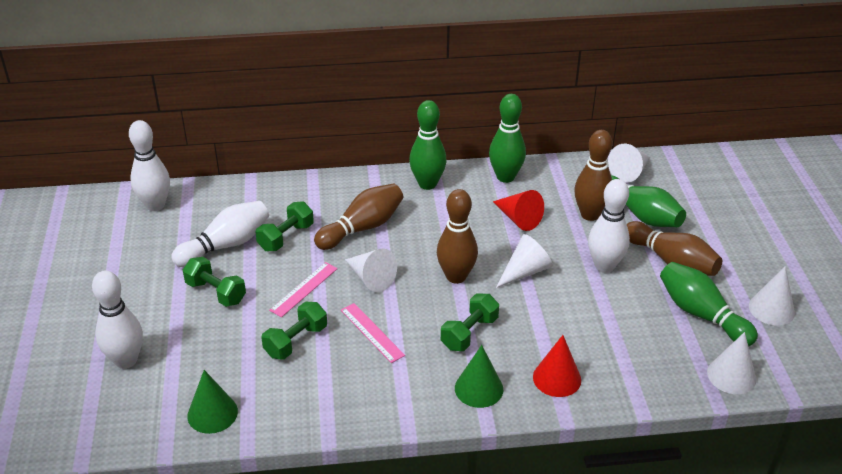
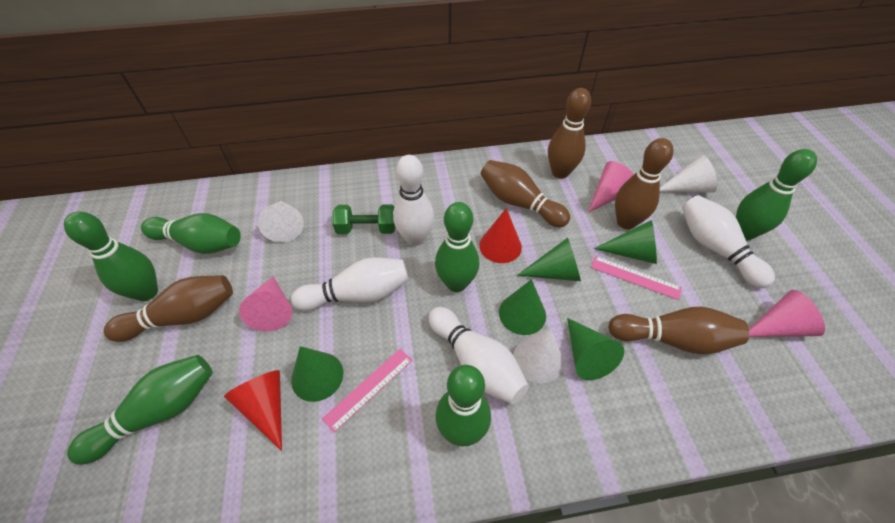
brown bowling pin: 4 -> 5
green bowling pin: 4 -> 6
green cone: 2 -> 5
green dumbbell: 4 -> 1
pink cone: 0 -> 3
white cone: 5 -> 3

